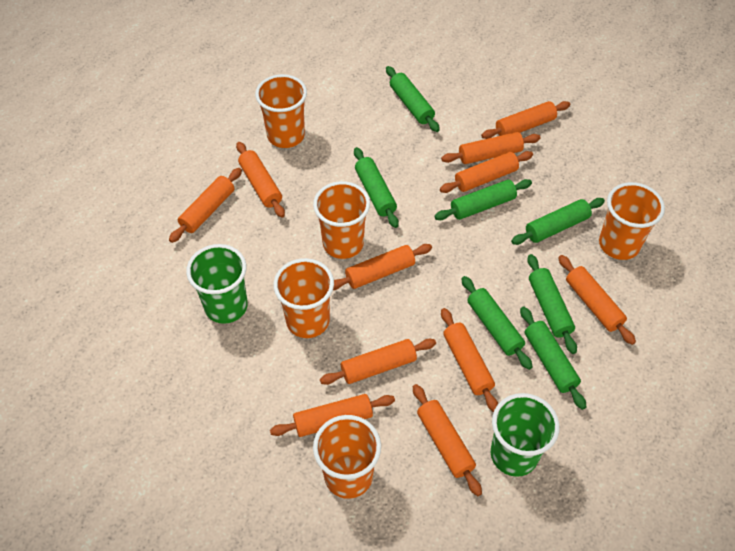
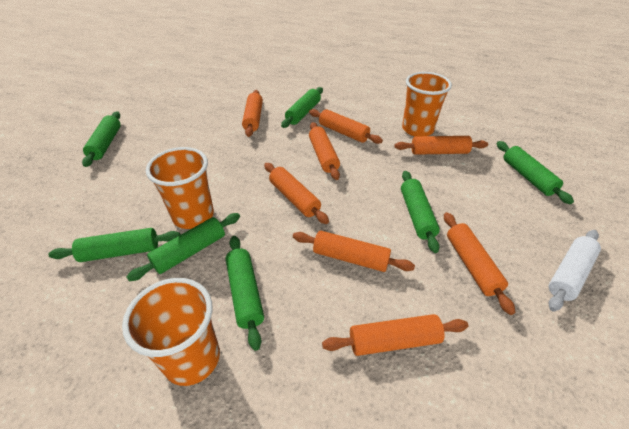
green cup: 2 -> 0
orange cup: 5 -> 3
orange rolling pin: 11 -> 8
white rolling pin: 0 -> 1

